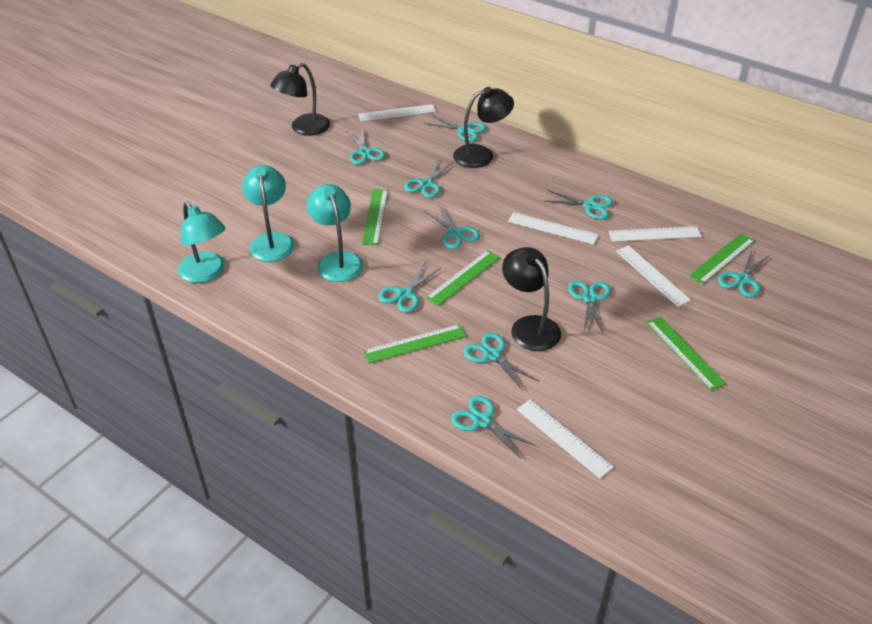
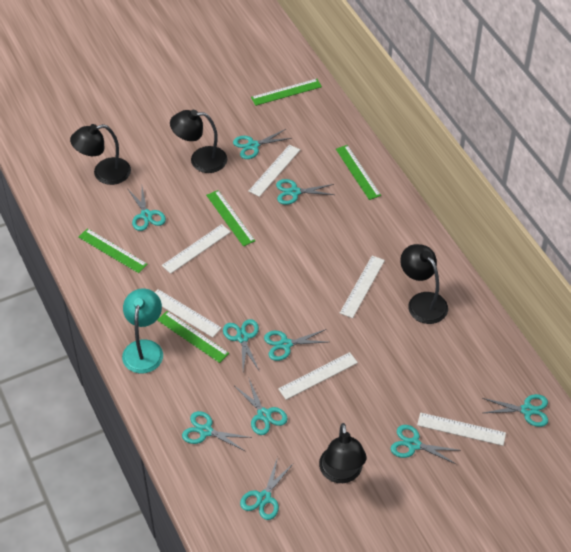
black lamp: 3 -> 4
turquoise lamp: 3 -> 1
white ruler: 5 -> 6

